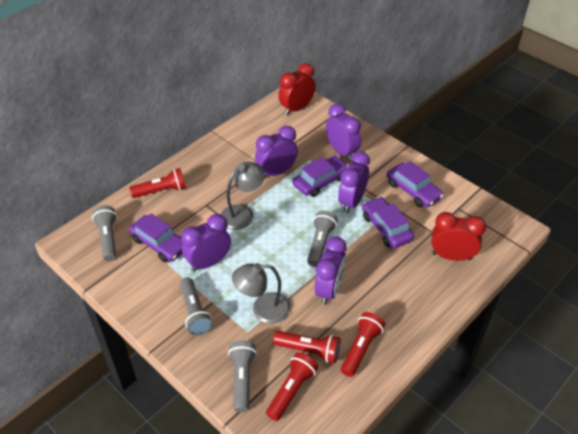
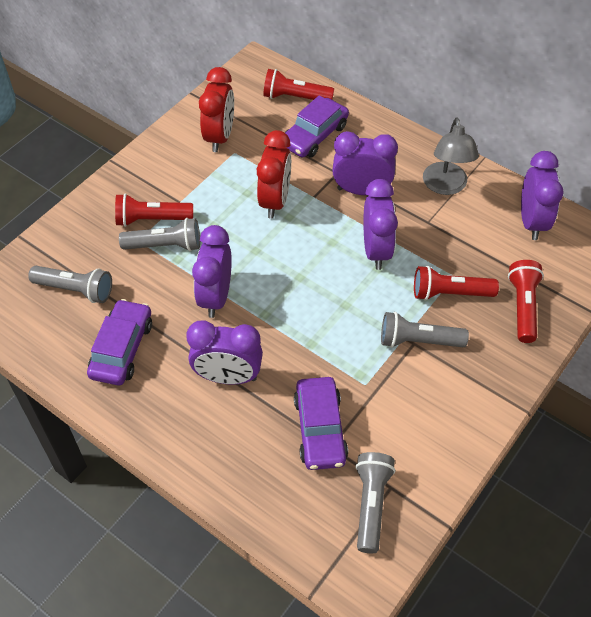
grey lamp: 2 -> 1
purple car: 4 -> 3

